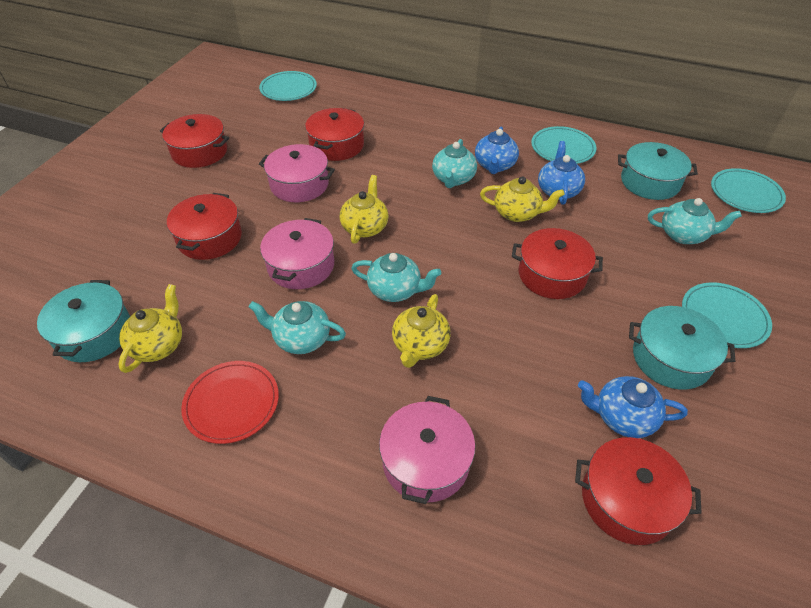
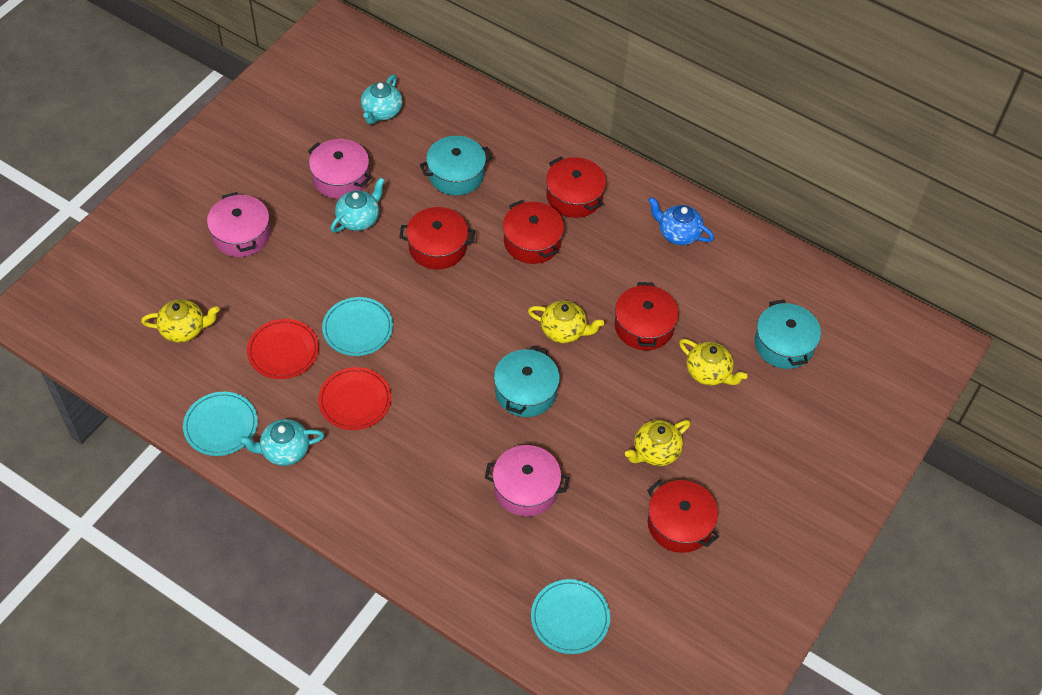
blue teapot: 3 -> 1
red plate: 1 -> 2
turquoise plate: 4 -> 3
turquoise teapot: 4 -> 3

